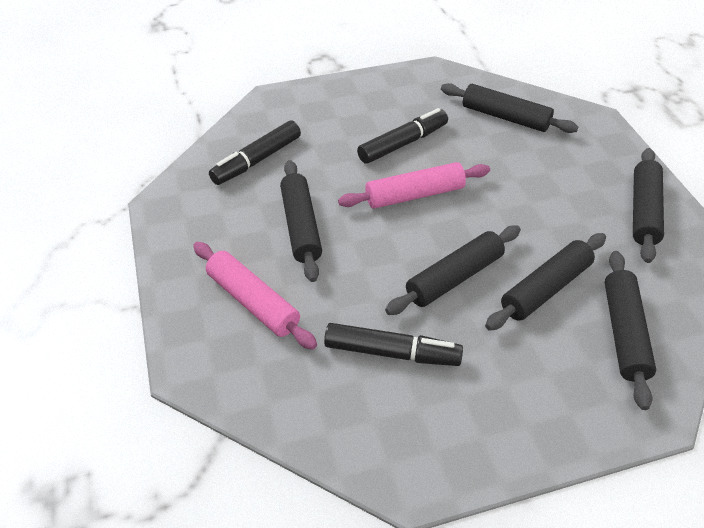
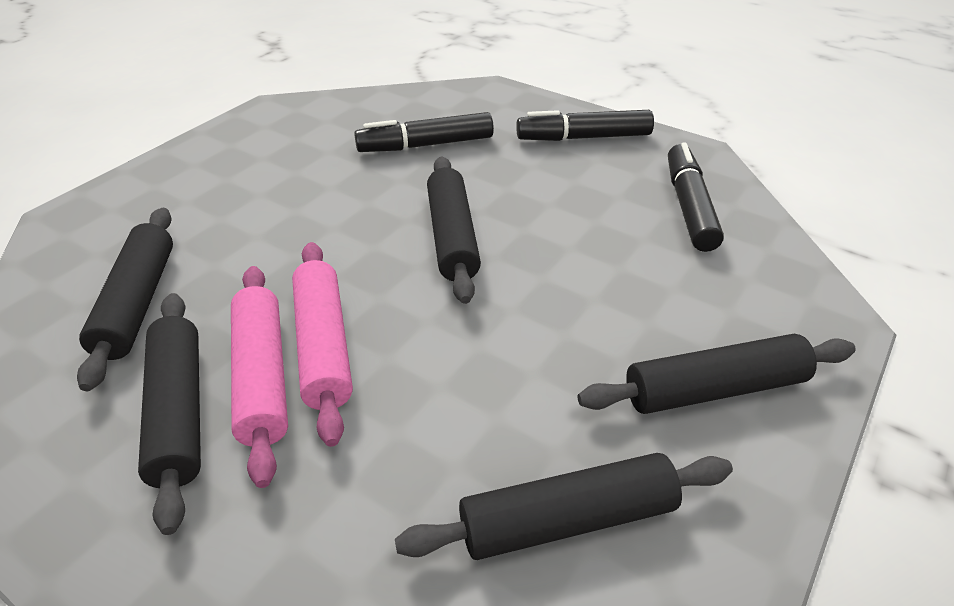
black rolling pin: 6 -> 5

